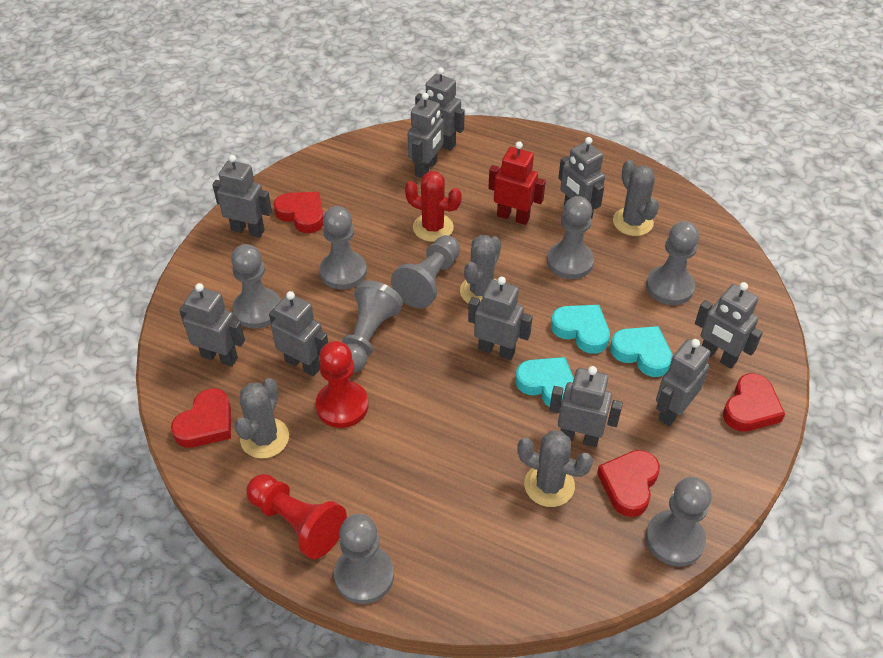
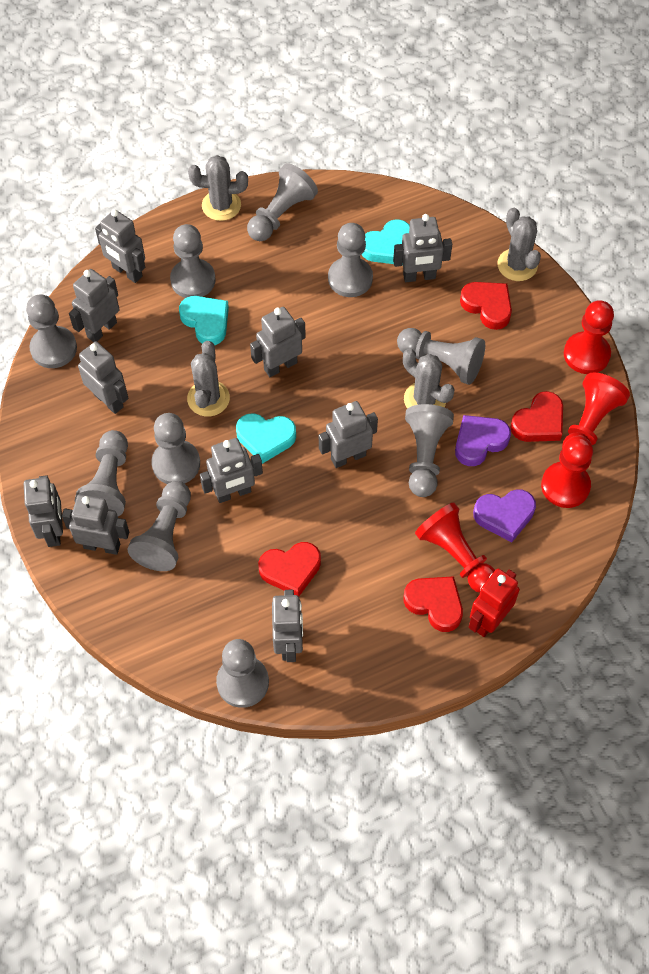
grey pawn: 8 -> 10
purple heart: 0 -> 2
red cactus: 1 -> 0
red pawn: 2 -> 4

